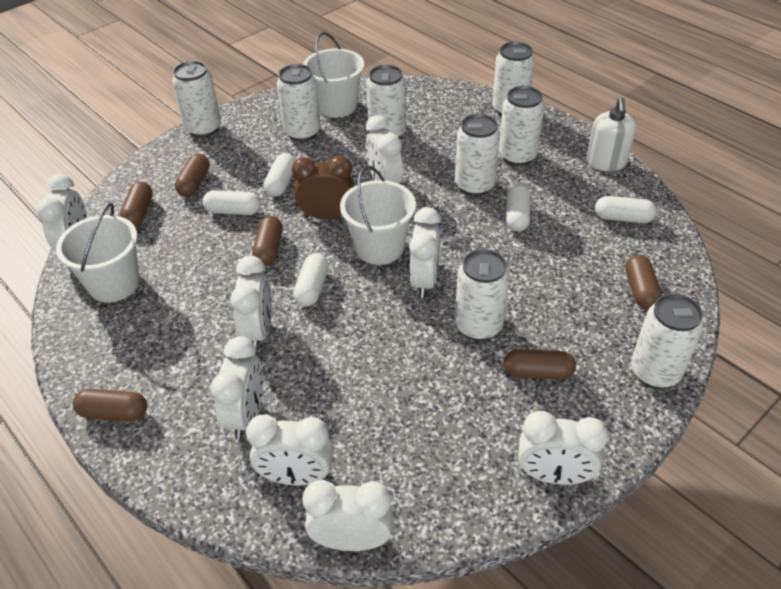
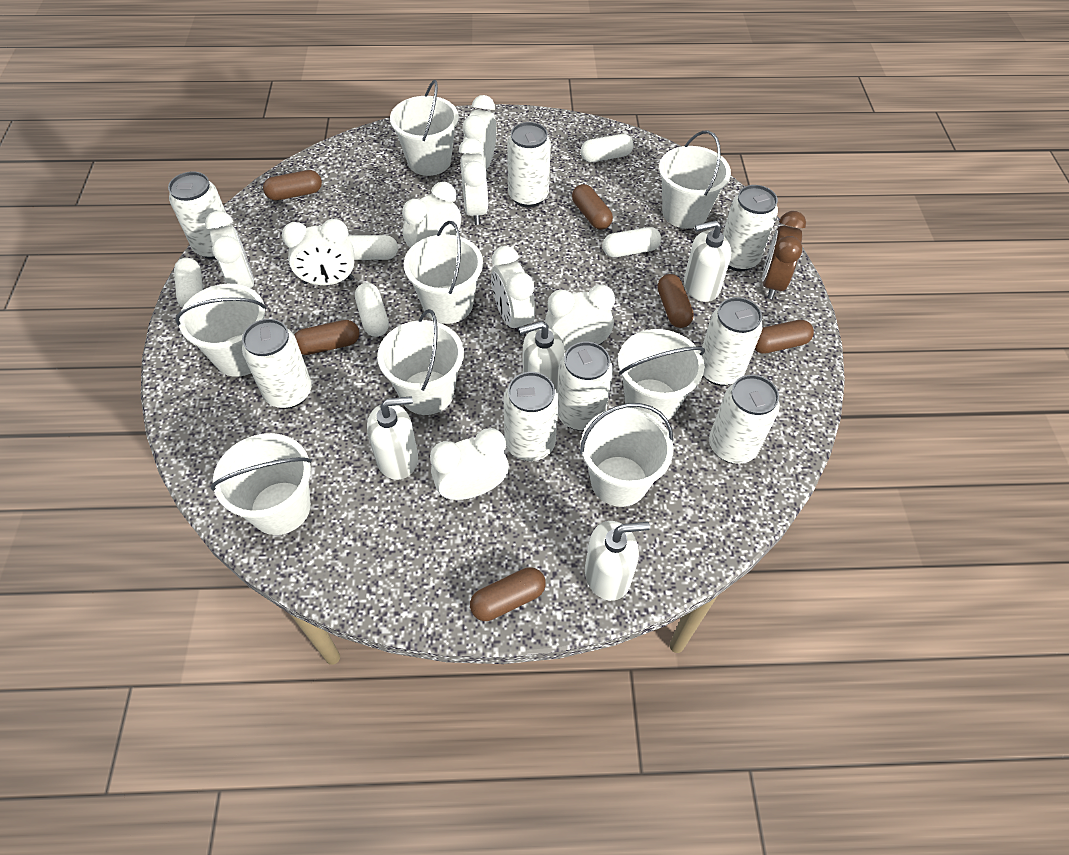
white bucket: 3 -> 8
white soap dispenser: 1 -> 4

